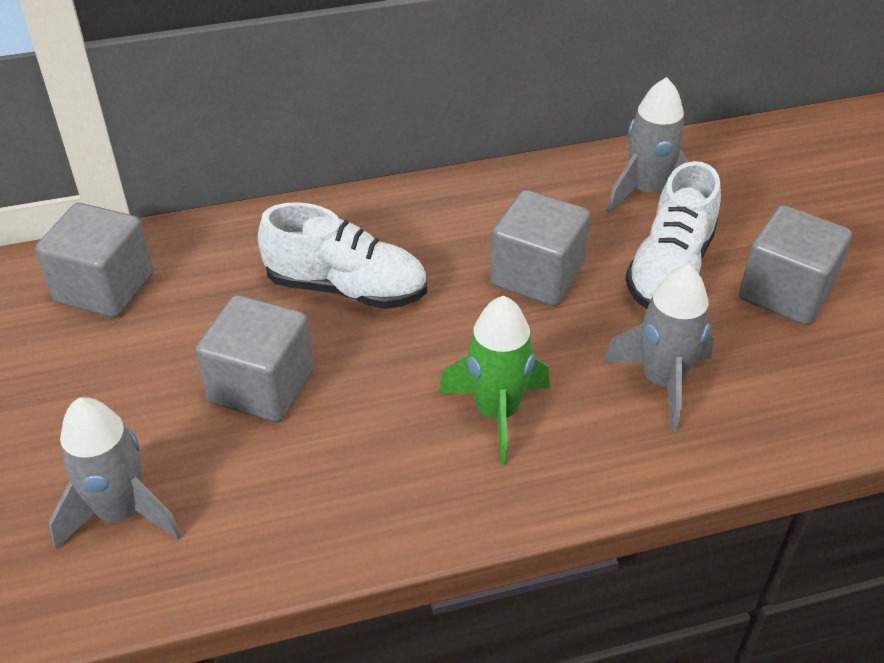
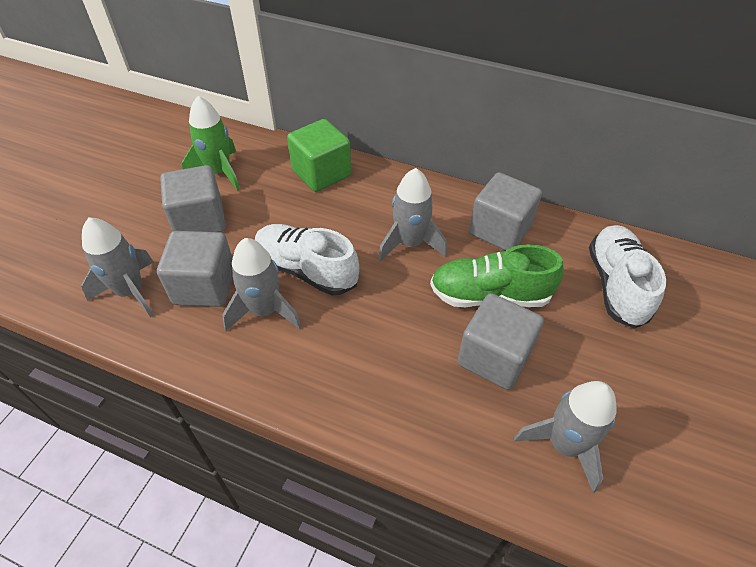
green cube: 0 -> 1
green shoe: 0 -> 1
grey rocket: 3 -> 4

